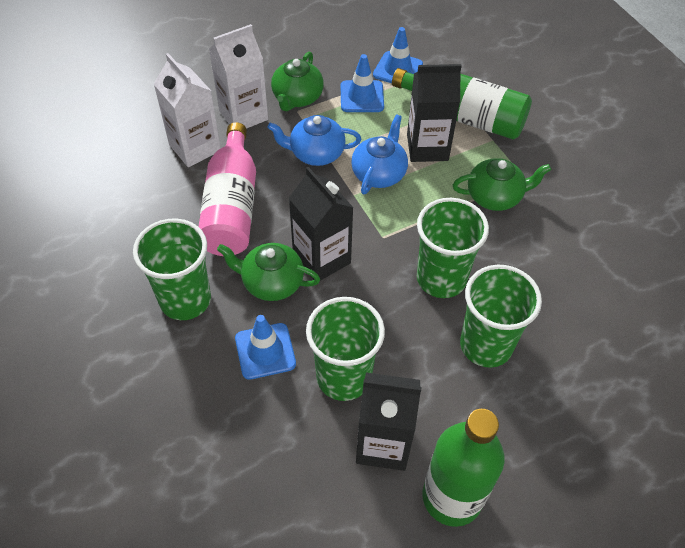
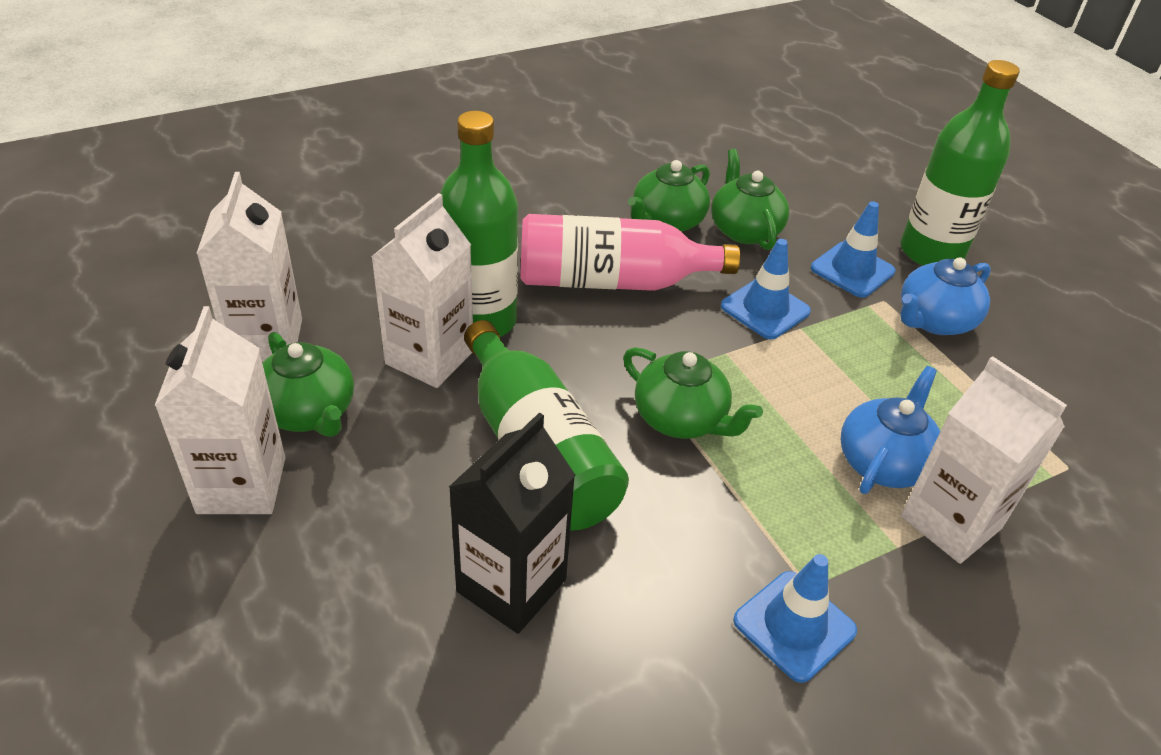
black carton: 3 -> 1
green bottle: 2 -> 3
green cup: 4 -> 0
green teapot: 3 -> 4
white carton: 2 -> 4

